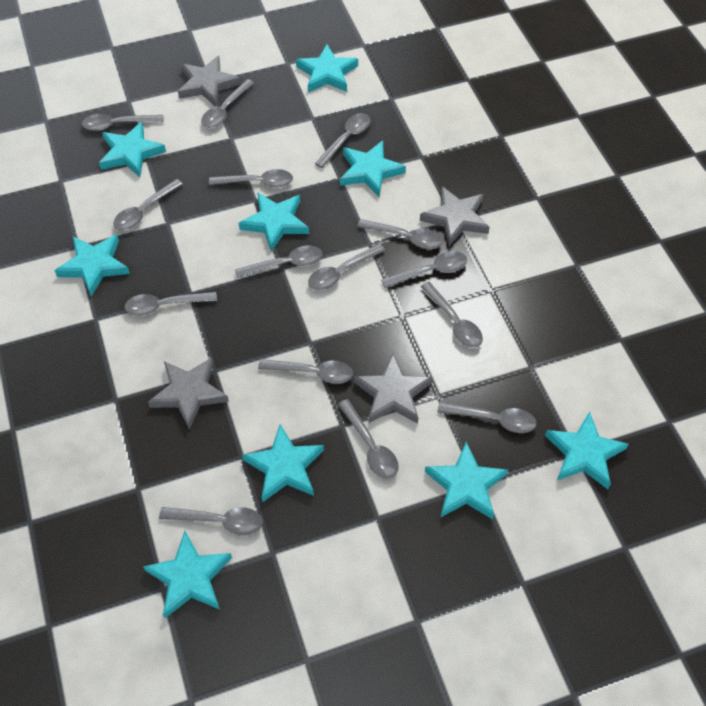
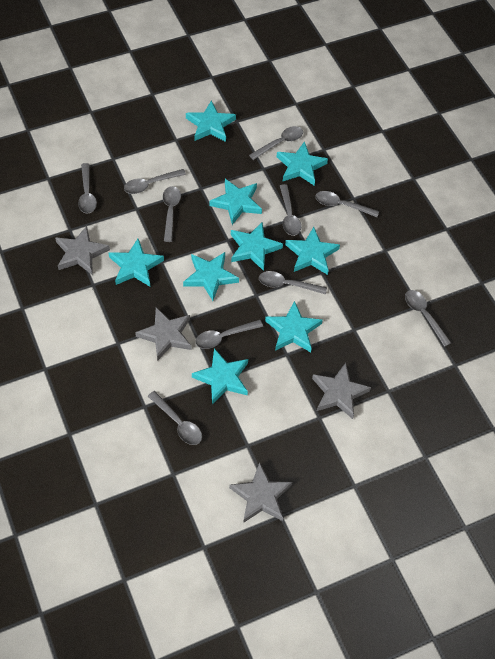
grey spoon: 15 -> 10

